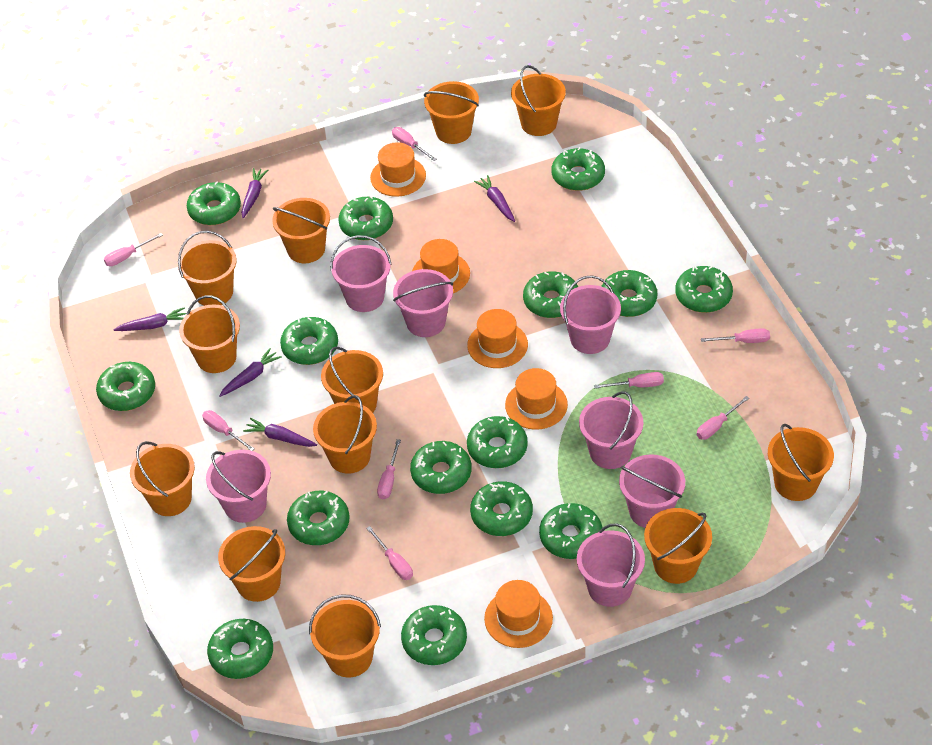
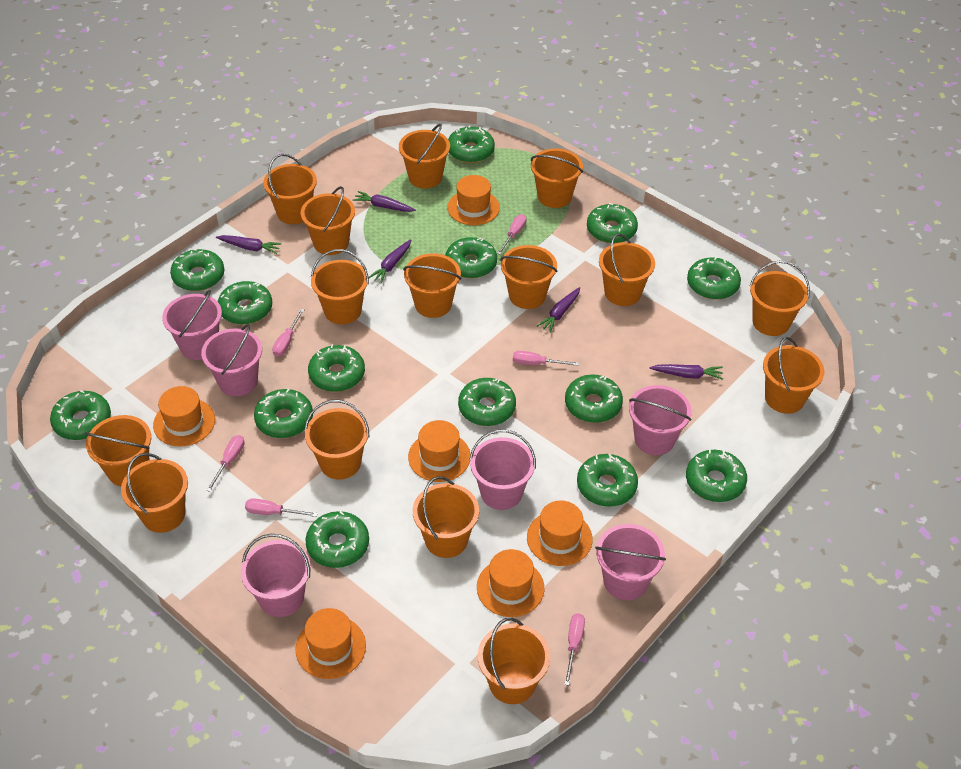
green donut: 15 -> 14
orange bucket: 12 -> 15
orange hat: 5 -> 6
pink bucket: 7 -> 6
pink screwdriver: 8 -> 6

